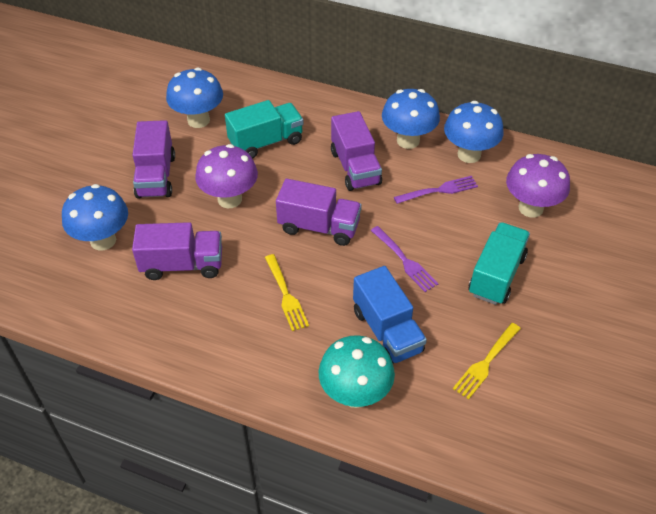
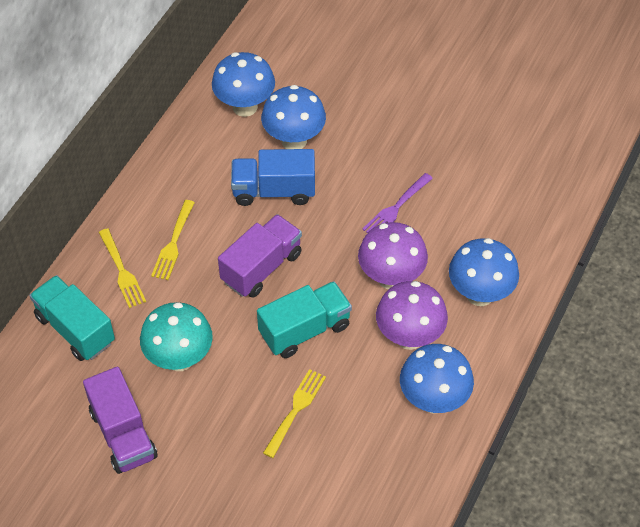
purple fork: 2 -> 1
purple truck: 4 -> 2
yellow fork: 2 -> 3

